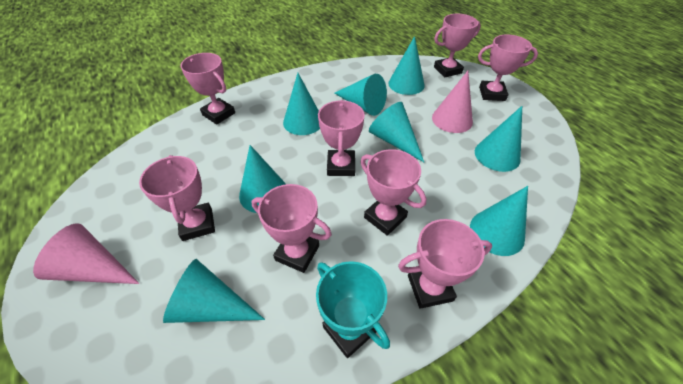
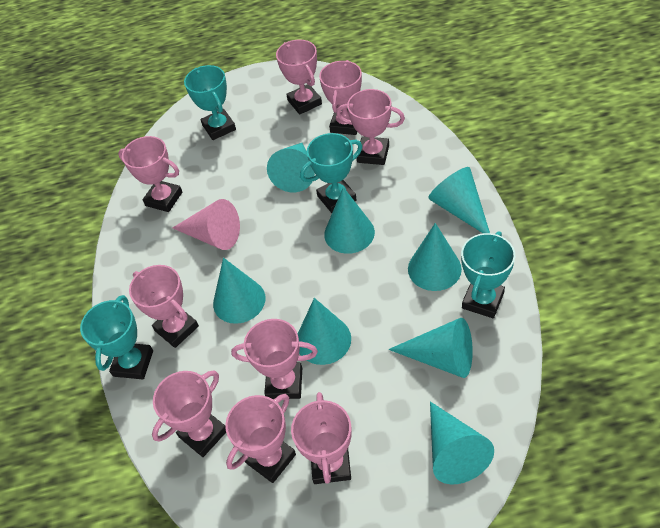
pink cone: 2 -> 1
pink trophy: 8 -> 9
turquoise trophy: 1 -> 4

